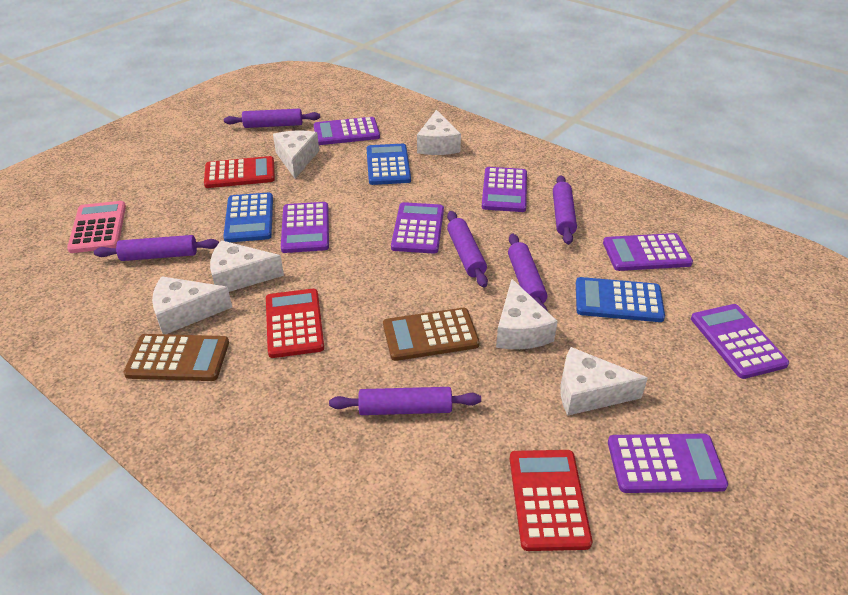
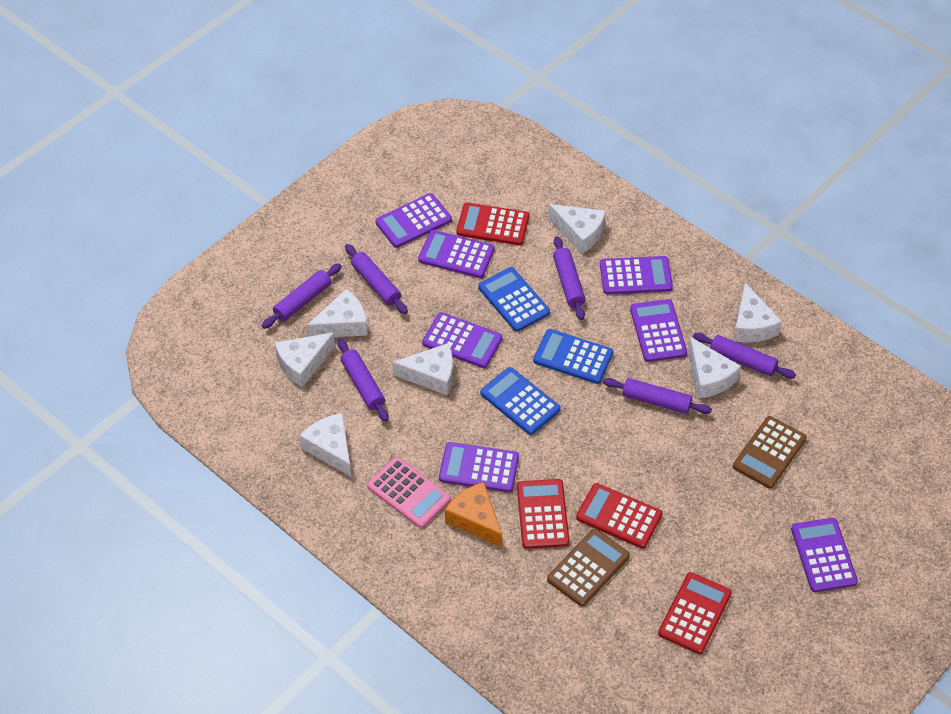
orange cheese: 0 -> 1
red calculator: 3 -> 4
white cheese: 6 -> 7

